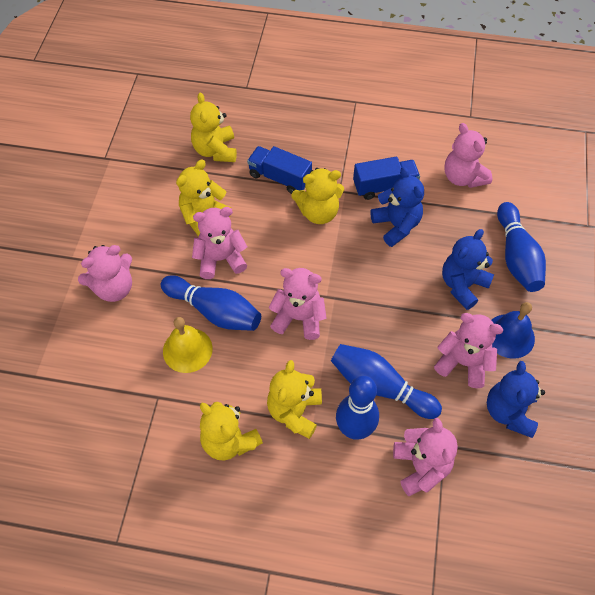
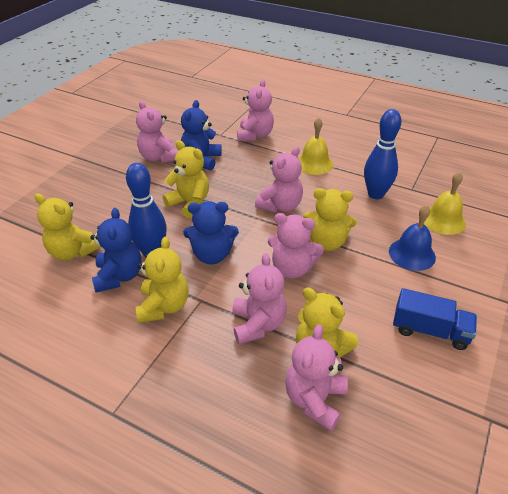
blue bowling pin: 4 -> 2
blue truck: 2 -> 1
yellow bell: 1 -> 2

